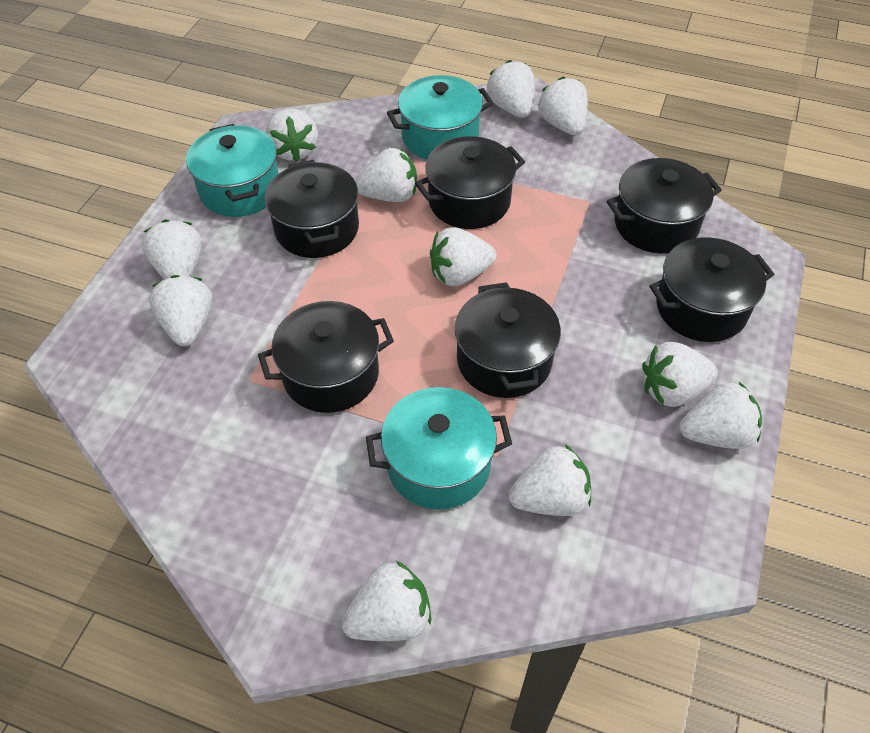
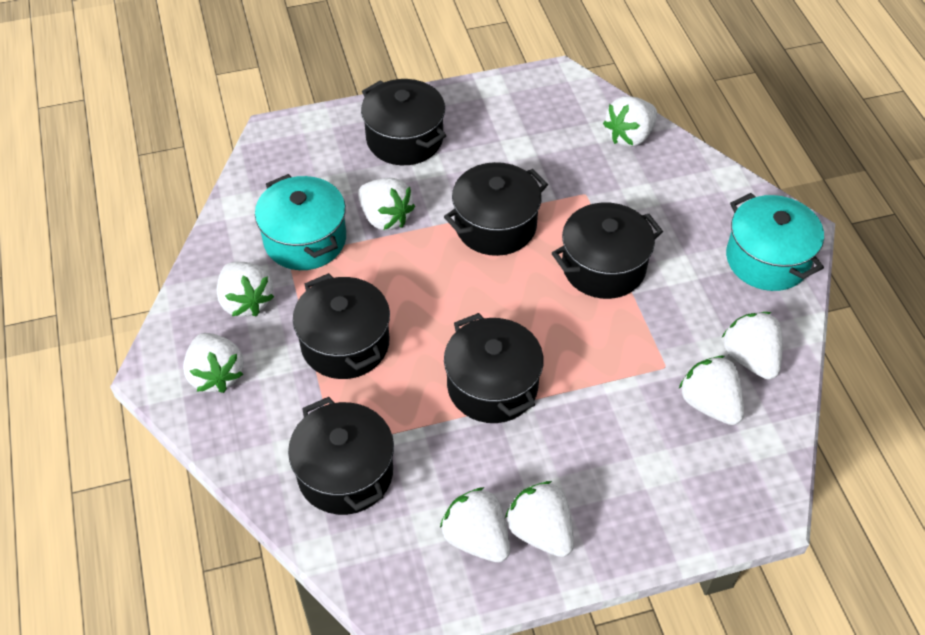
turquoise pot: 3 -> 2
white strawberry: 11 -> 8

